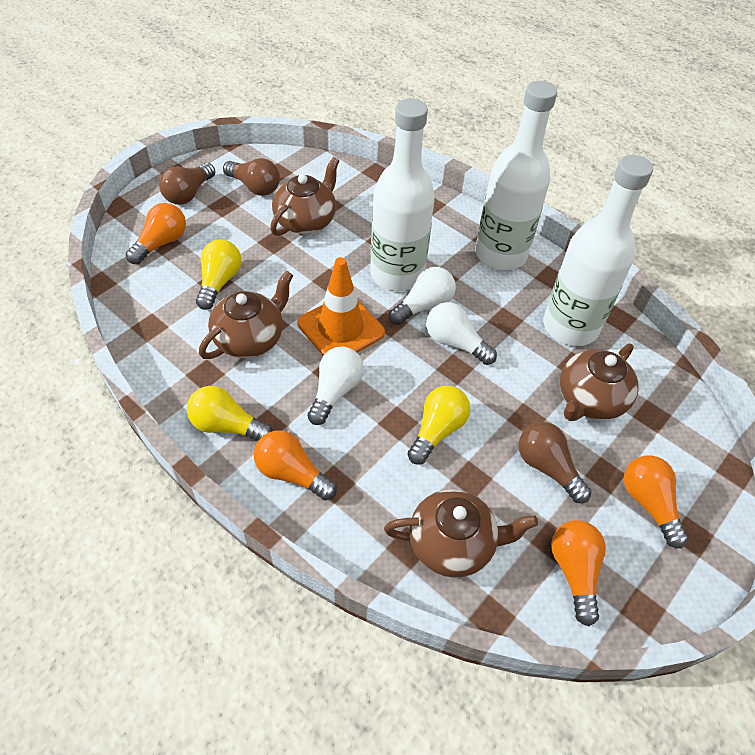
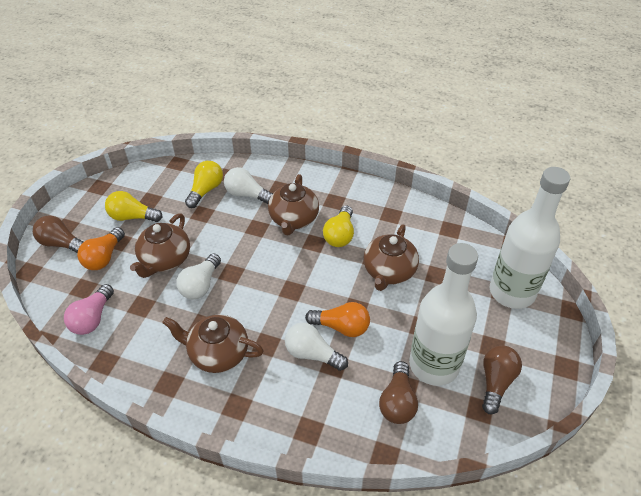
orange light bulb: 4 -> 2
orange traffic cone: 1 -> 0
pink light bulb: 0 -> 1
white bottle: 3 -> 2

